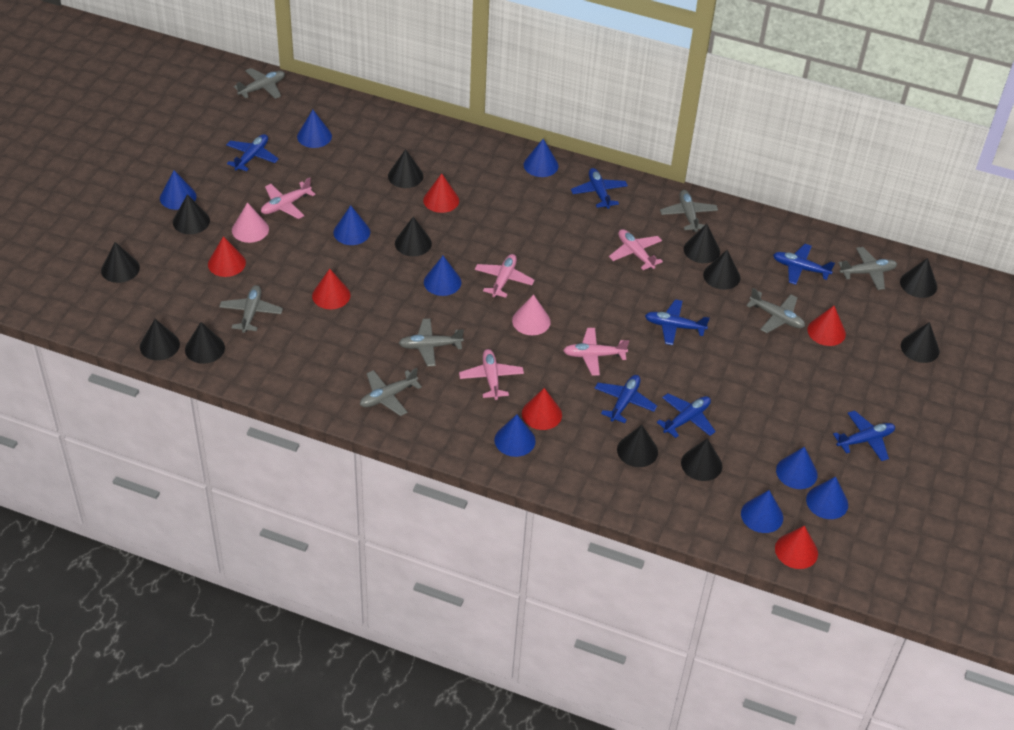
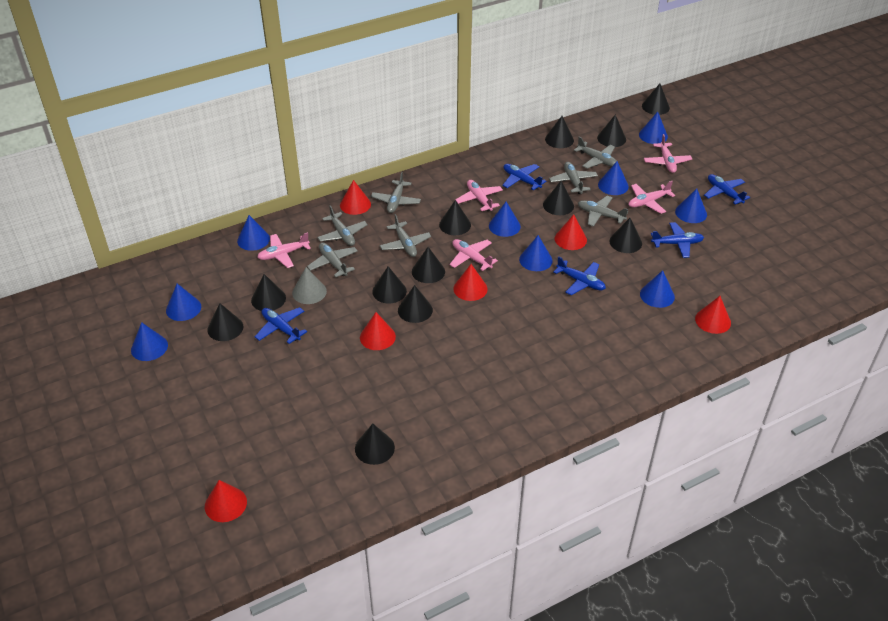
blue plane: 7 -> 5
grey cone: 0 -> 1
pink cone: 2 -> 0

